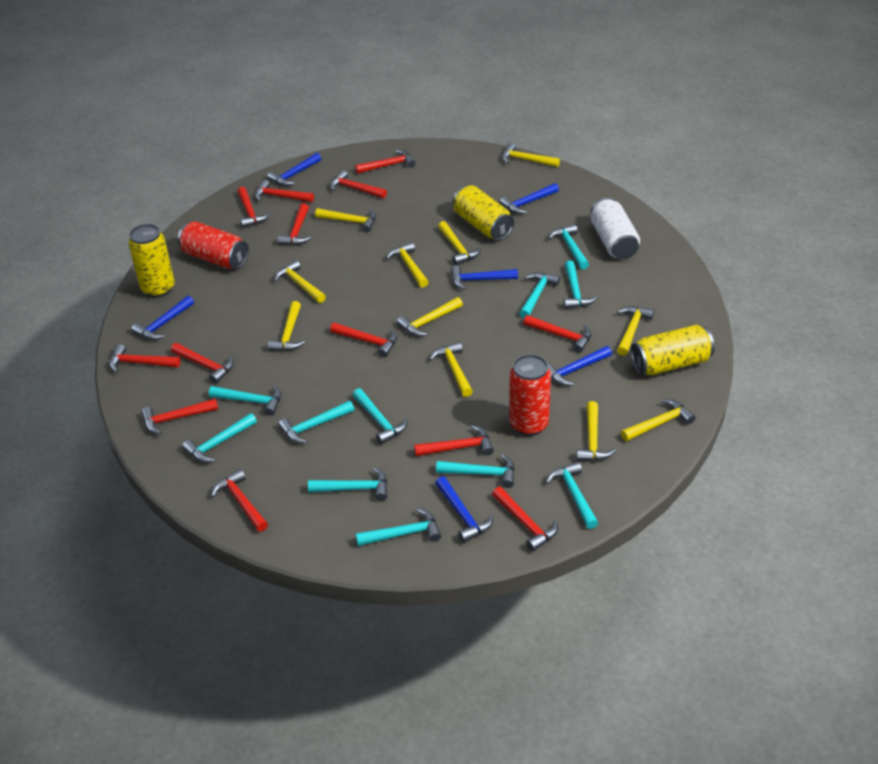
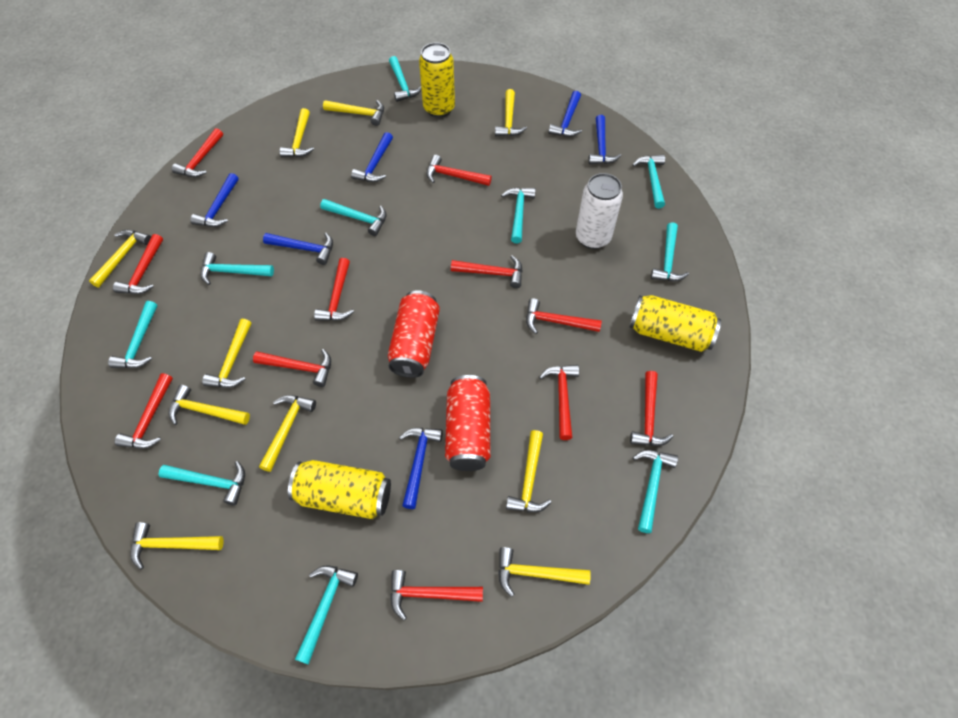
red hammer: 13 -> 11
turquoise hammer: 11 -> 10
yellow hammer: 11 -> 10

